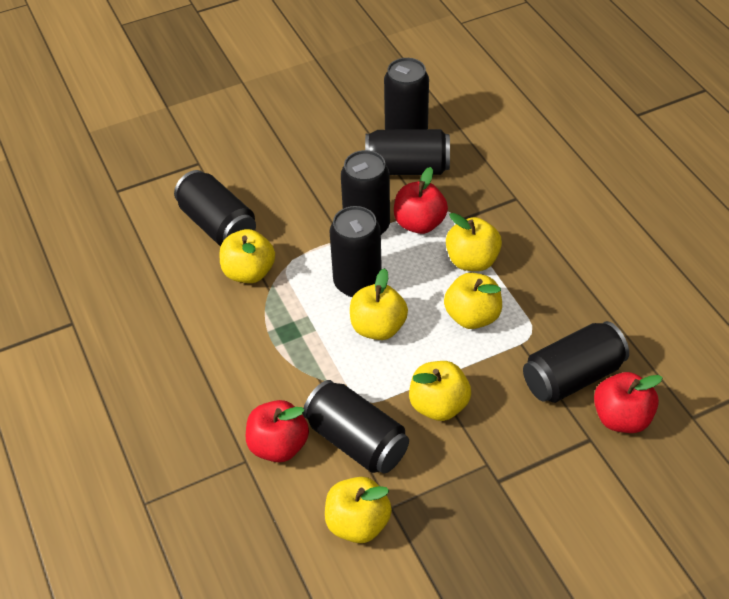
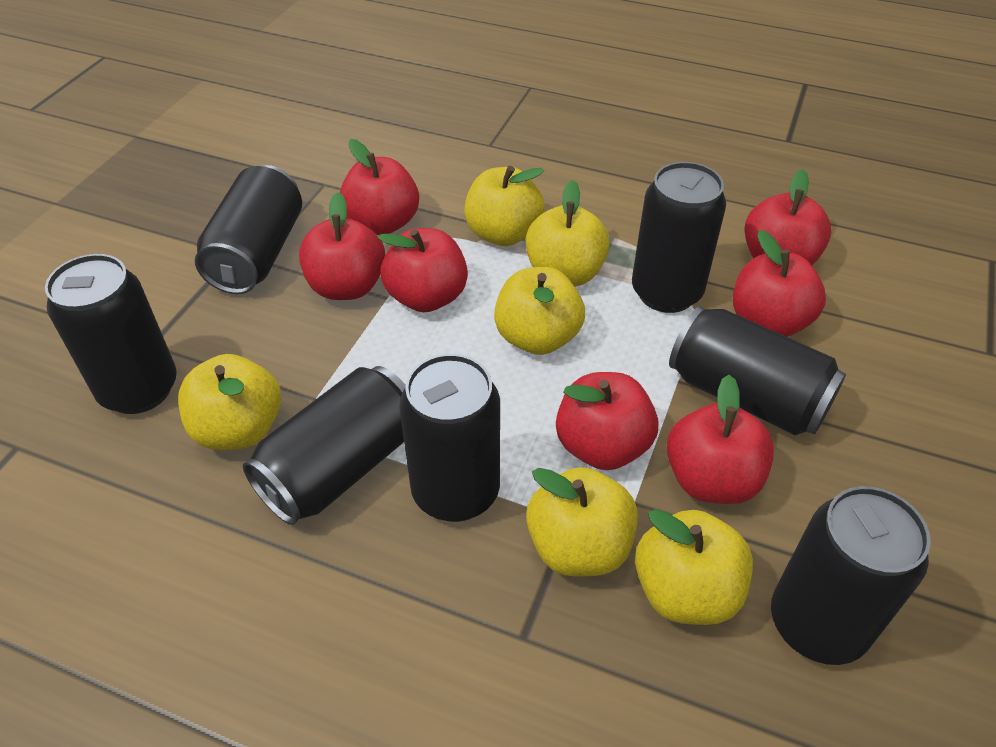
red apple: 3 -> 7

